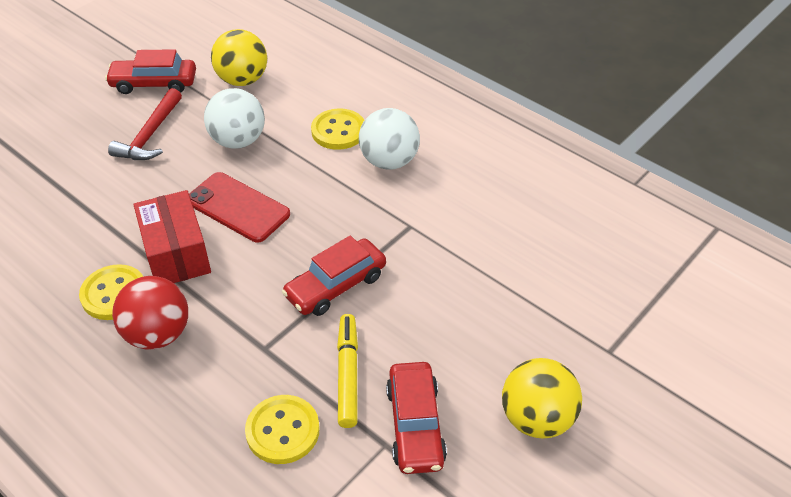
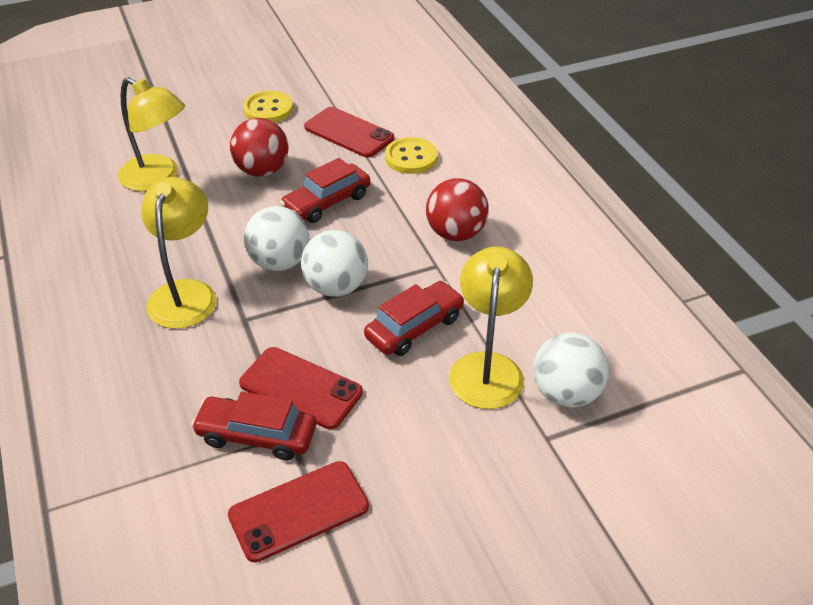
red ball: 1 -> 2
red box: 1 -> 0
red hammer: 1 -> 0
red phone: 1 -> 3
white ball: 2 -> 3
yellow ball: 2 -> 0
yellow button: 3 -> 2
yellow lamp: 0 -> 3
yellow marker: 1 -> 0

